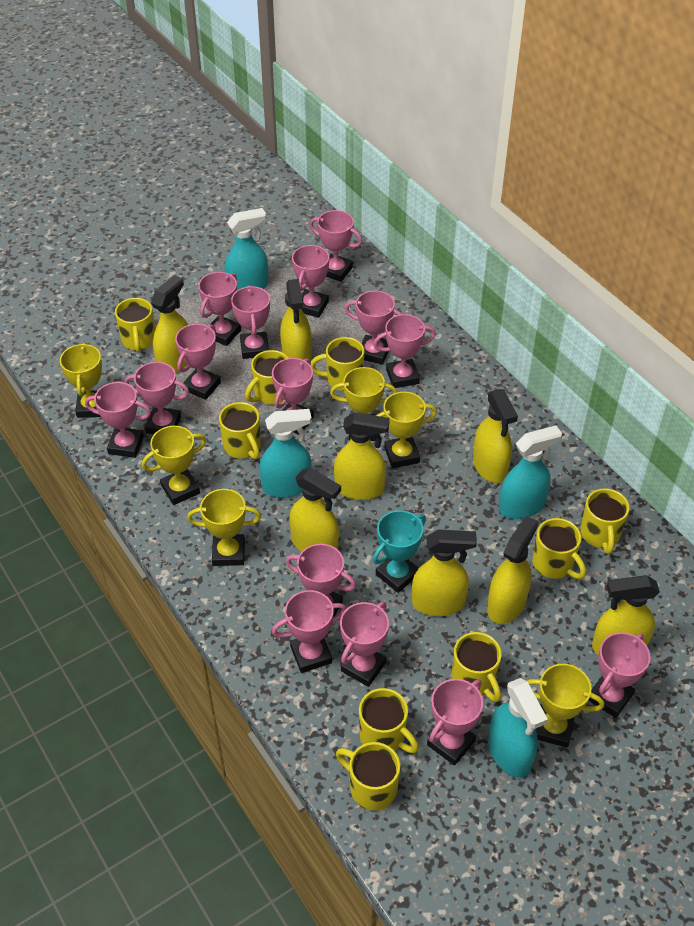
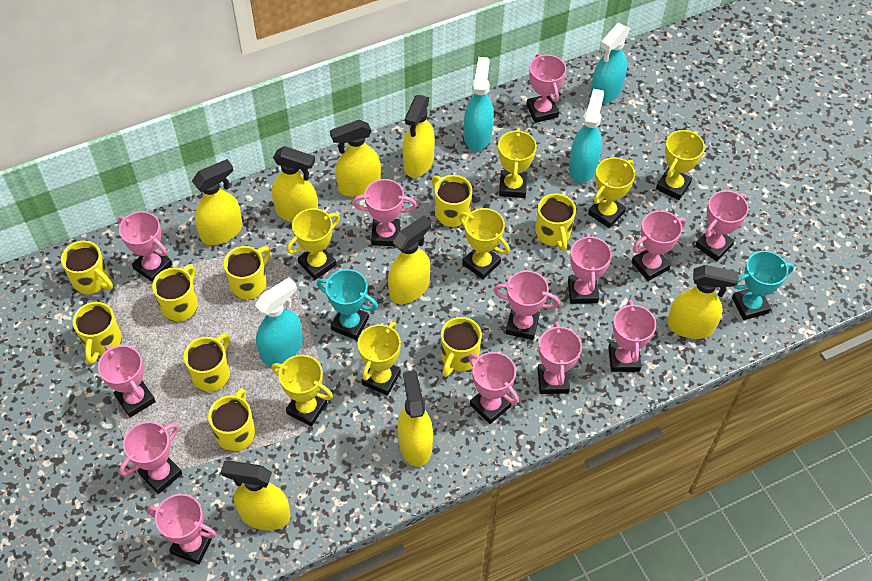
pink trophy: 15 -> 13
turquoise trophy: 1 -> 2
yellow trophy: 6 -> 7

